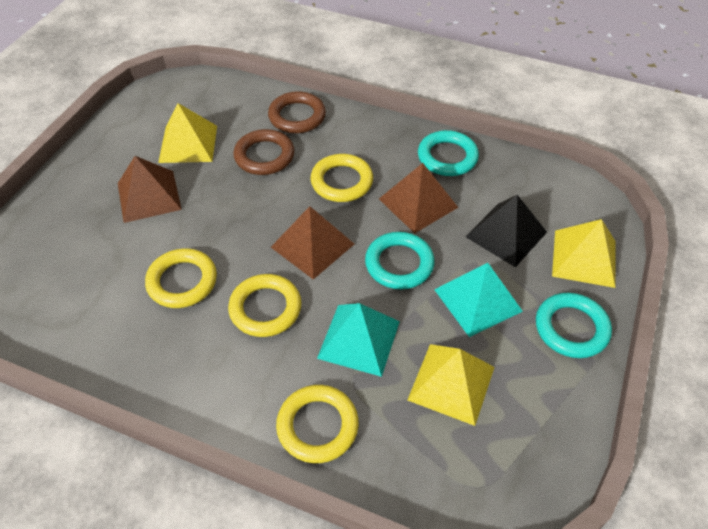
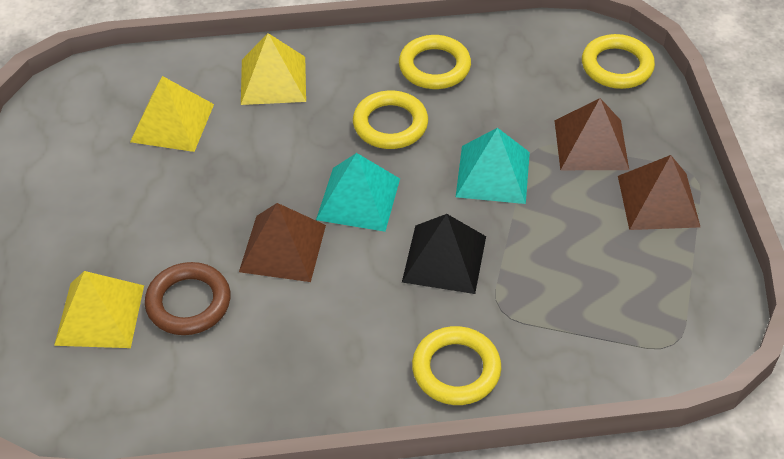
brown ring: 2 -> 1
turquoise ring: 3 -> 0

